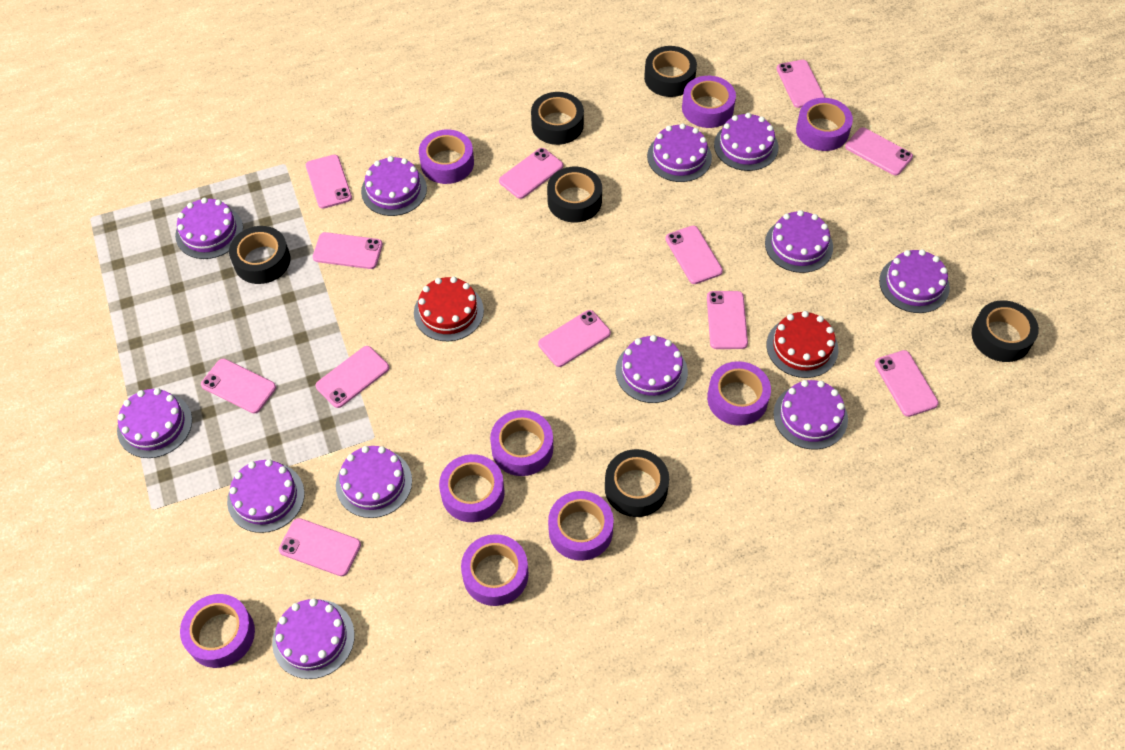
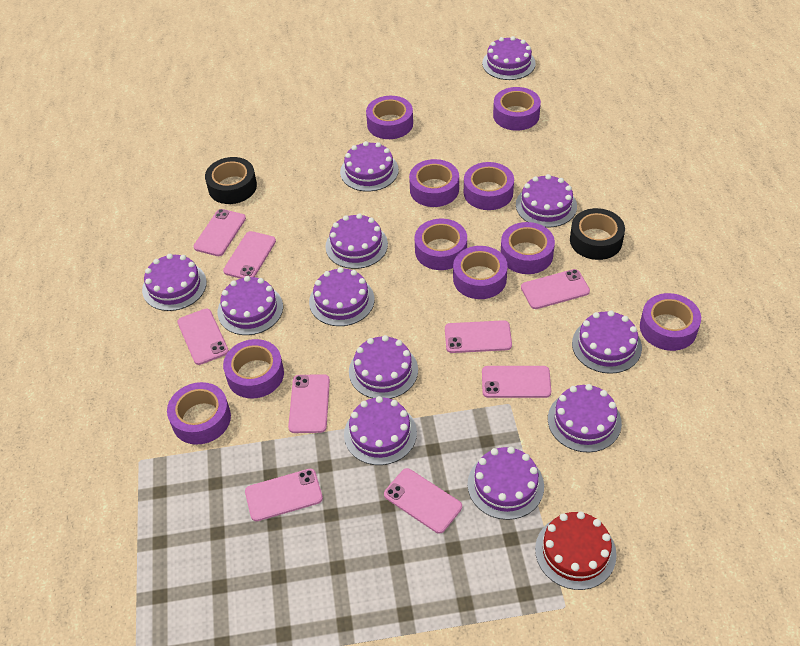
black tape: 6 -> 2
pink phone: 12 -> 9
purple tape: 9 -> 10
red cake: 2 -> 1

